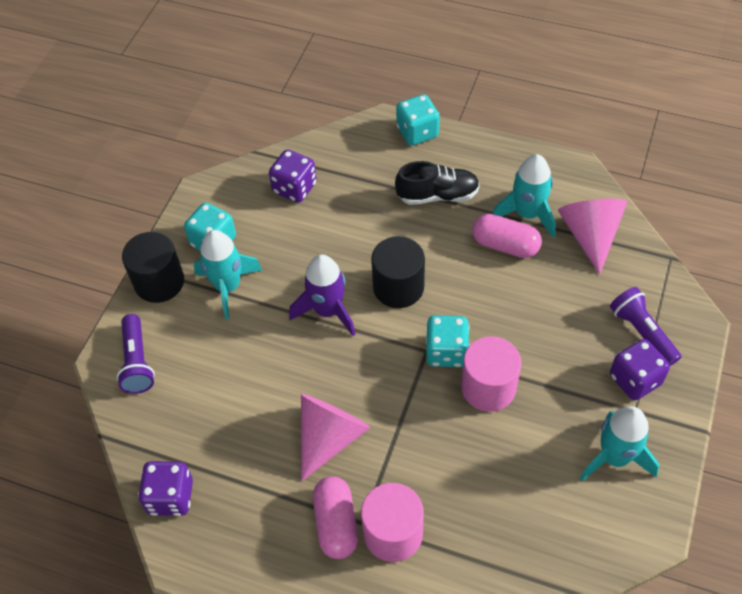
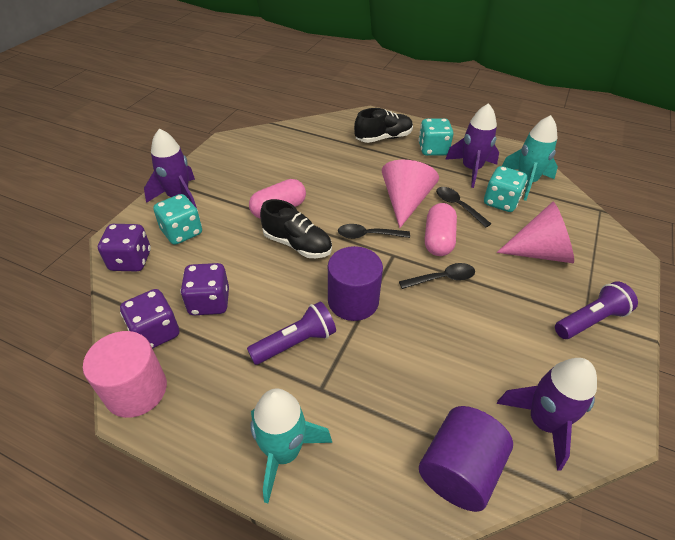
black cylinder: 2 -> 0
black shoe: 1 -> 2
black spoon: 0 -> 3
pink cylinder: 2 -> 1
purple cylinder: 0 -> 2
purple rocket: 1 -> 3
turquoise rocket: 3 -> 2

